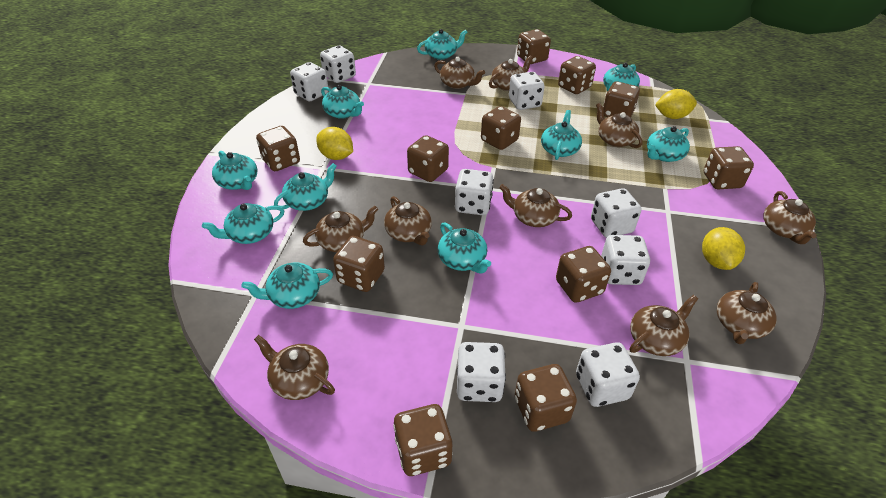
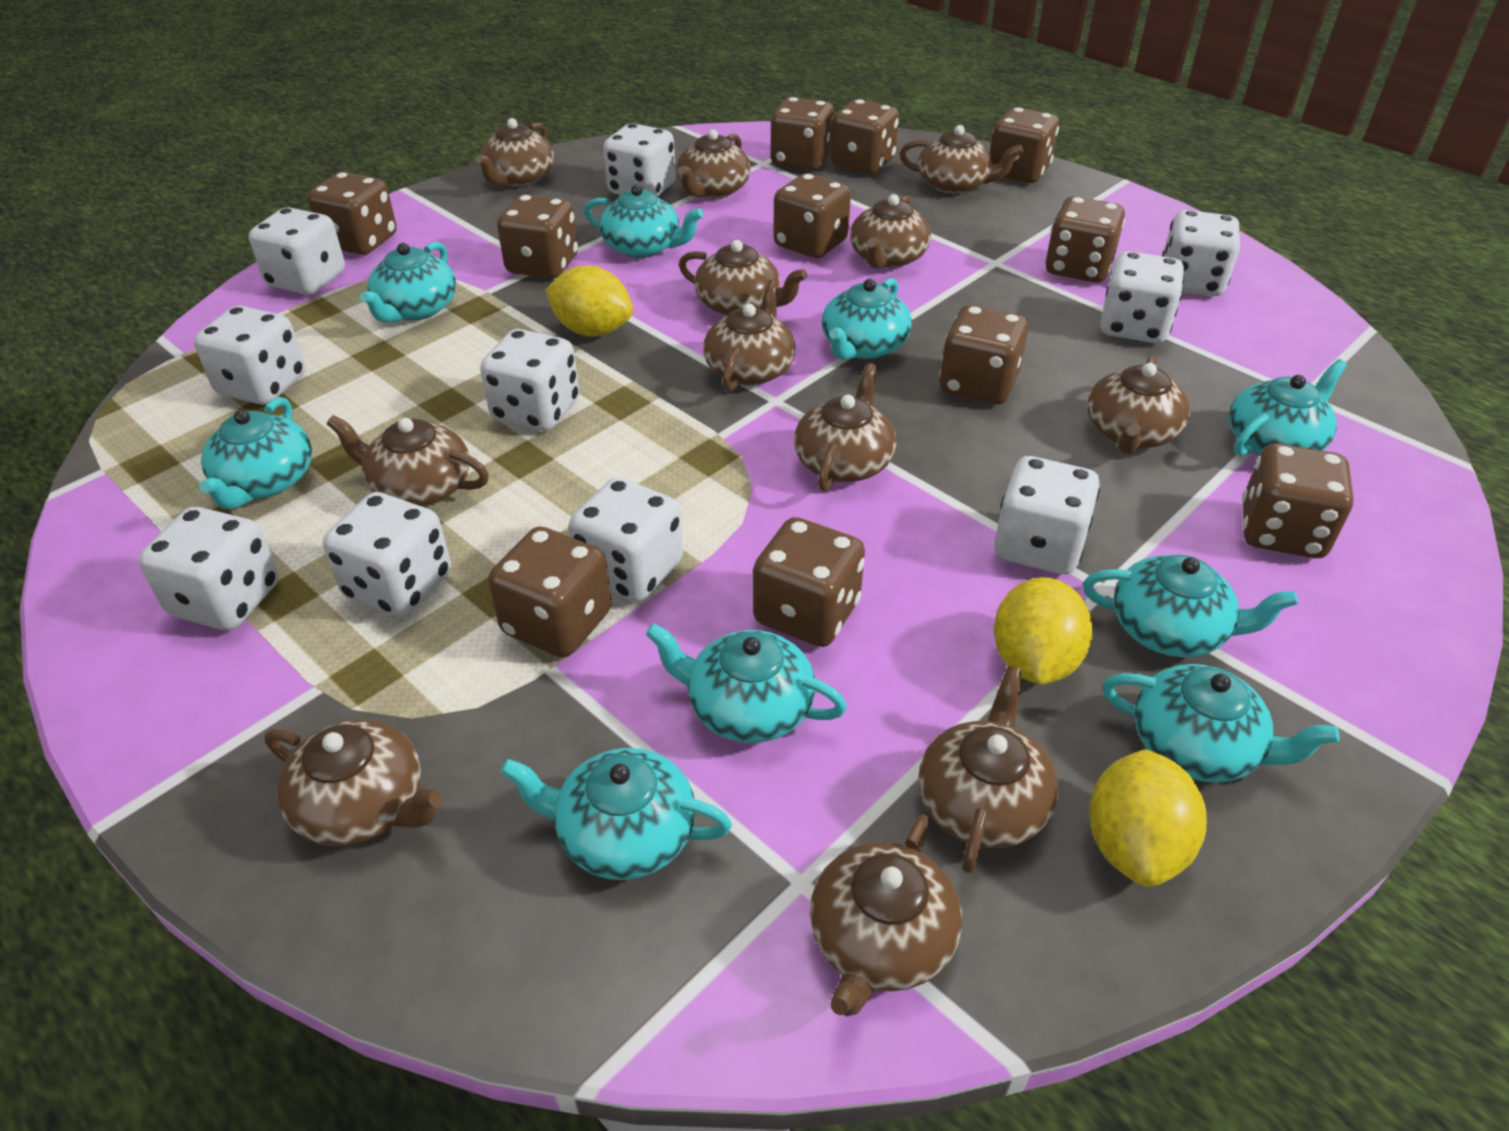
brown teapot: 10 -> 12
turquoise teapot: 10 -> 9
white dice: 8 -> 10

